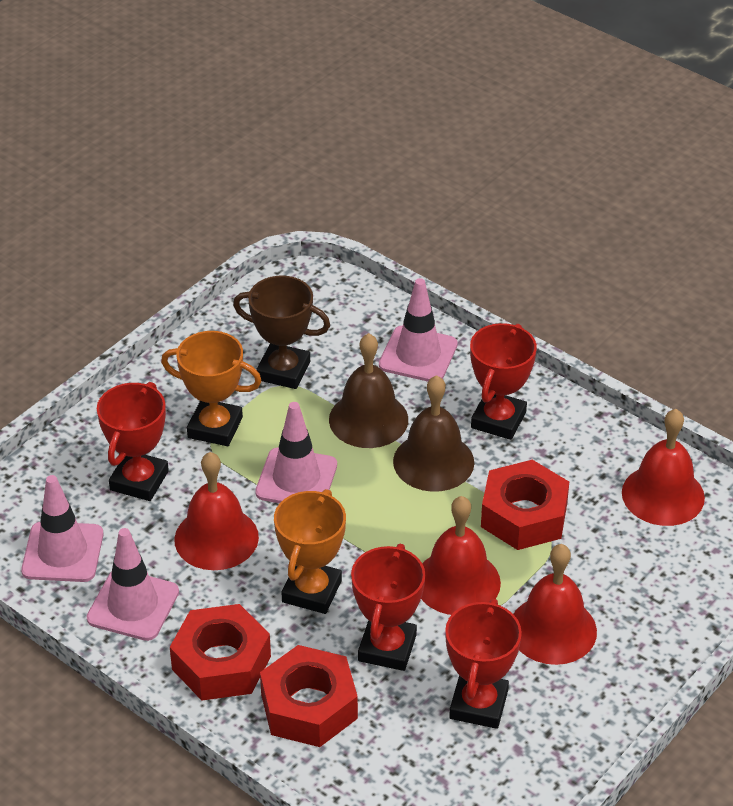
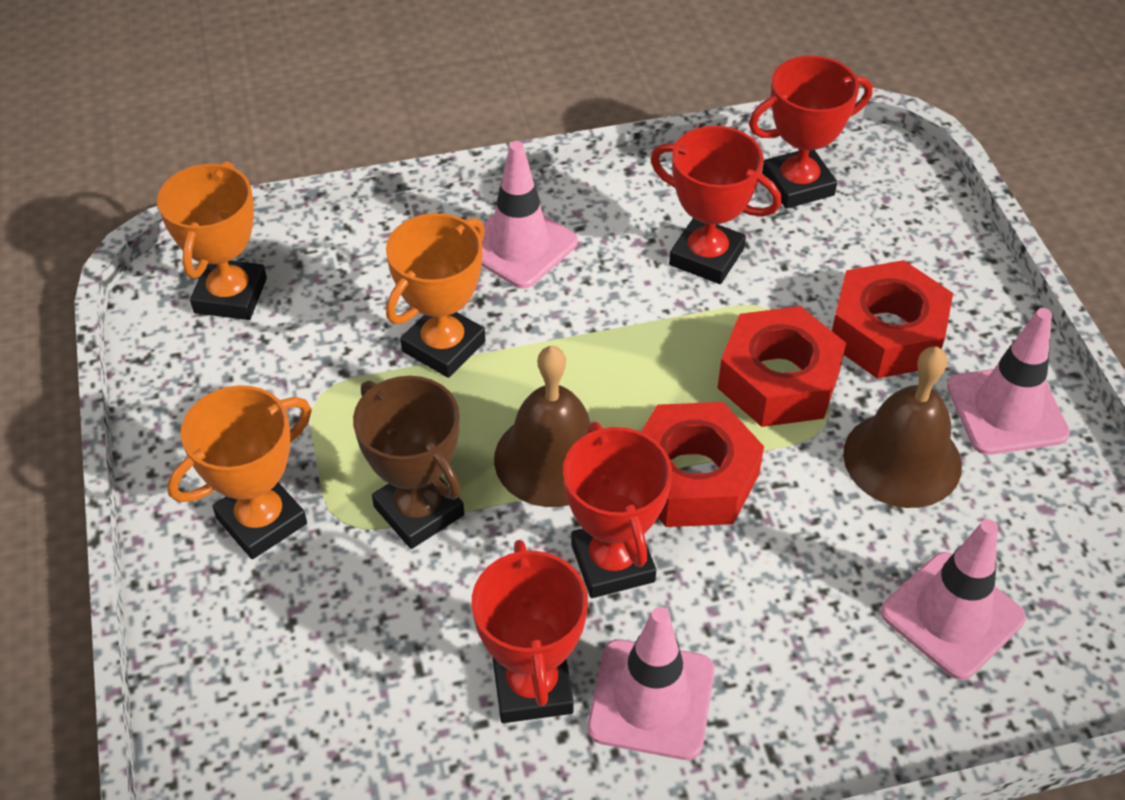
orange trophy: 2 -> 3
red bell: 4 -> 0

